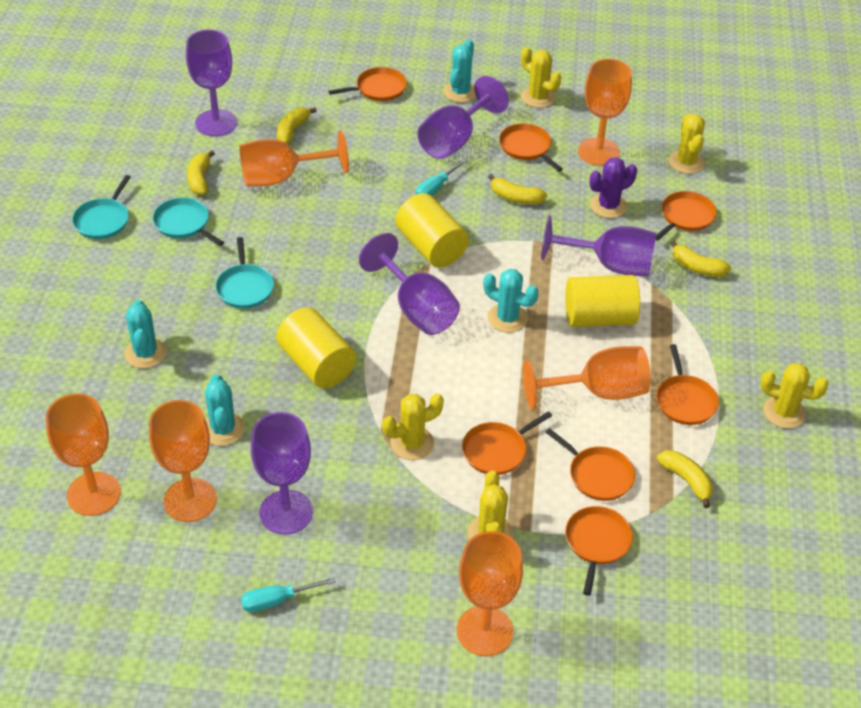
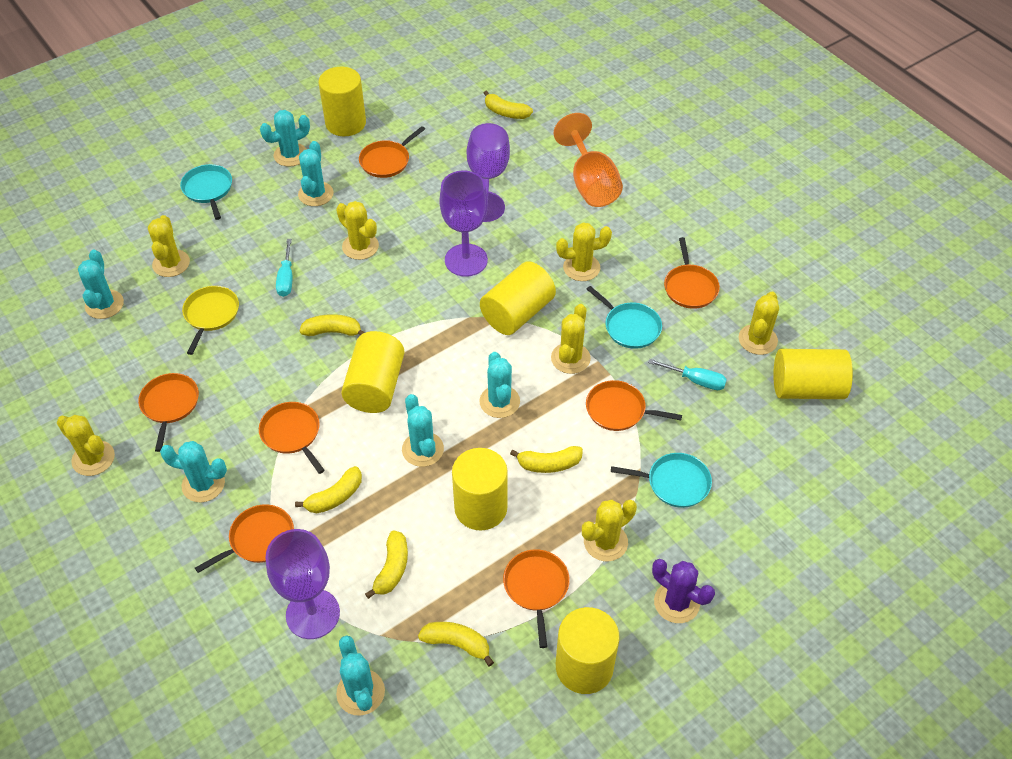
orange goblet: 6 -> 1
purple goblet: 5 -> 3
turquoise cactus: 4 -> 7
yellow banana: 5 -> 6
yellow cactus: 5 -> 7
yellow cylinder: 3 -> 6
yellow pan: 0 -> 1

